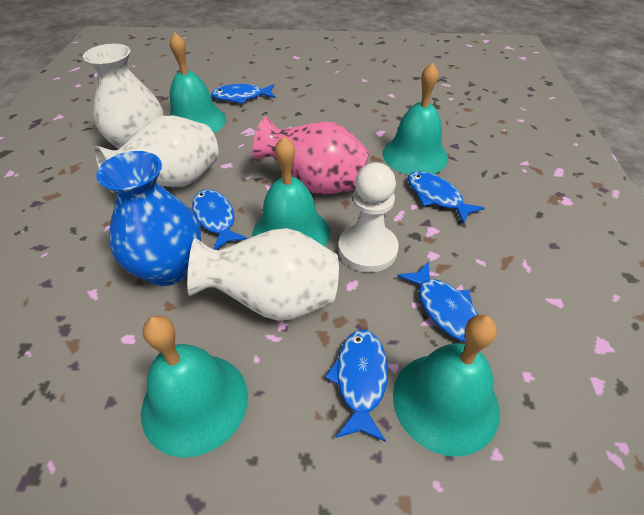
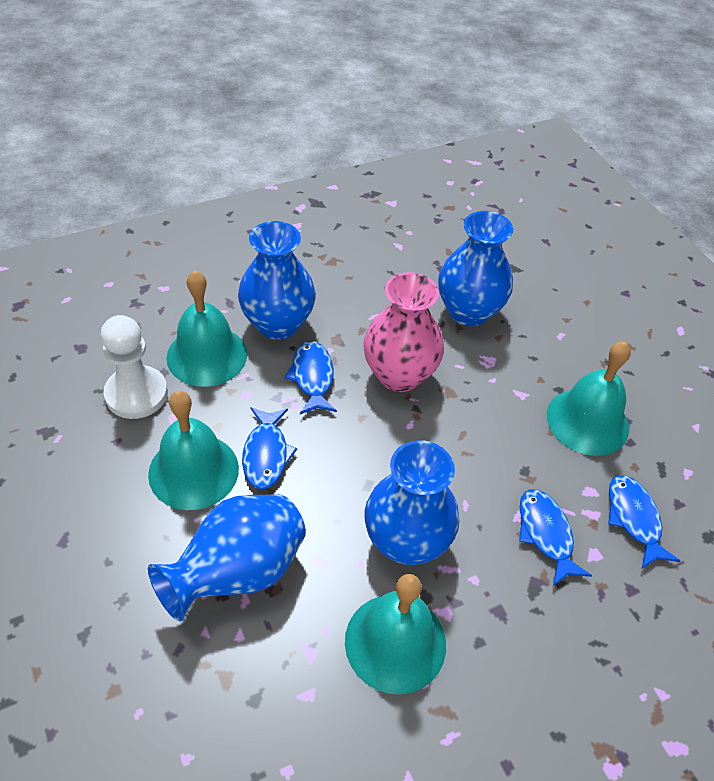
blue fish: 5 -> 4
blue vase: 1 -> 4
turquoise bell: 5 -> 4
white vase: 3 -> 0

